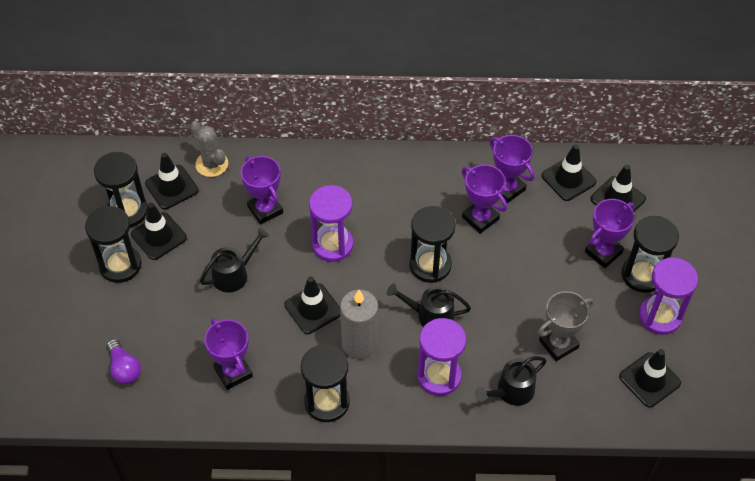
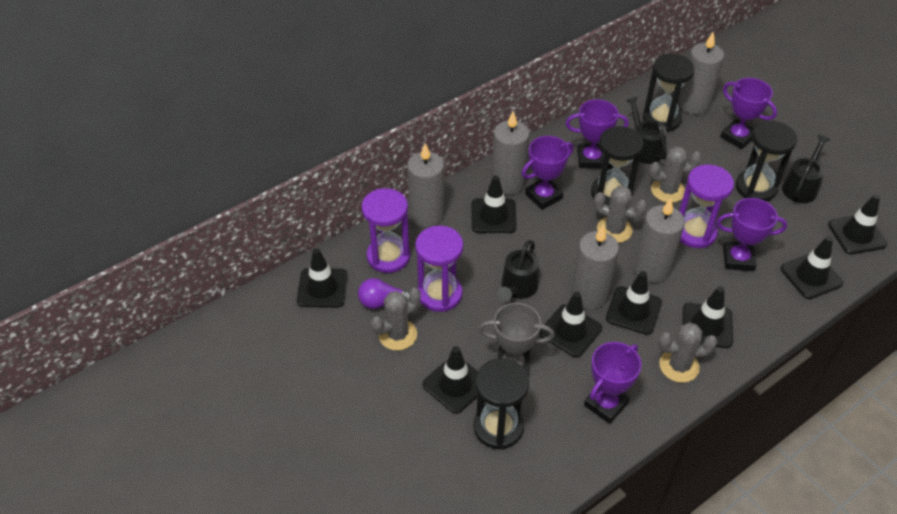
black hourglass: 5 -> 4
black traffic cone: 6 -> 8
grey cactus: 1 -> 4
grey candle: 1 -> 5

